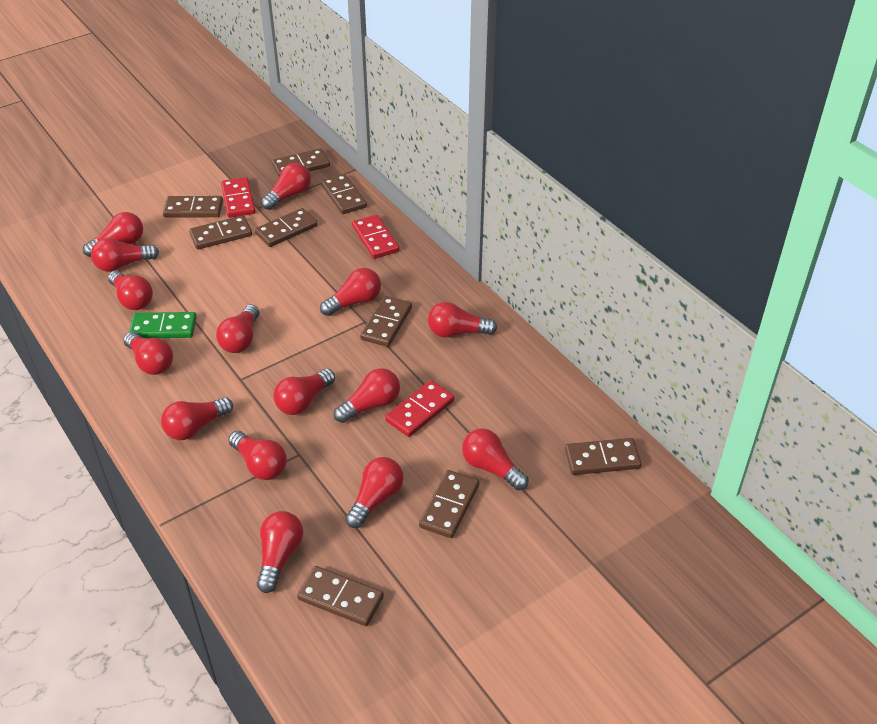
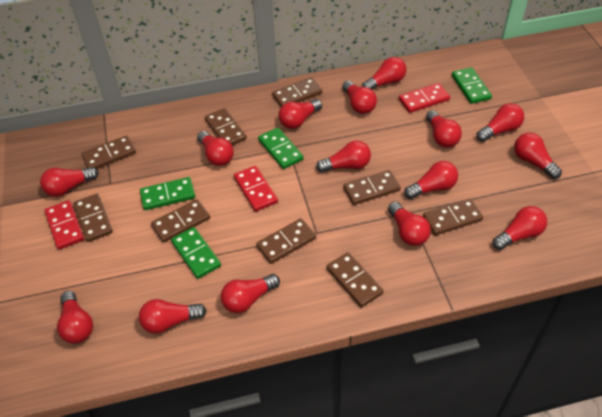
green domino: 1 -> 4

